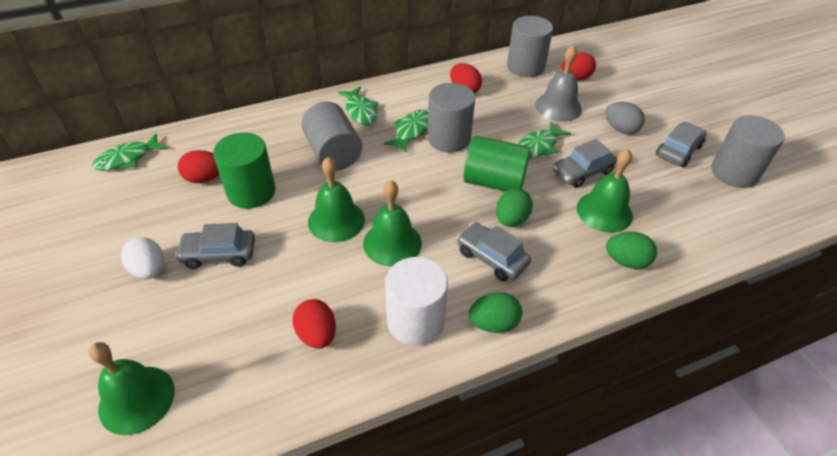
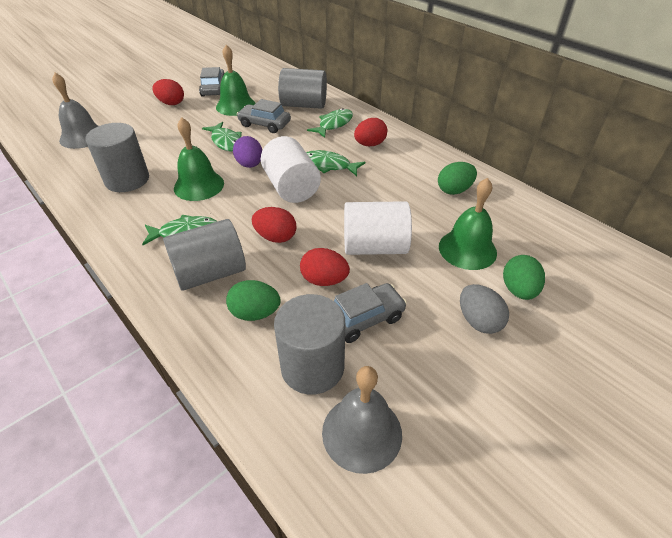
green bell: 4 -> 3
green cylinder: 2 -> 0
grey bell: 1 -> 2
grey car: 4 -> 3
purple egg: 0 -> 1
white cylinder: 1 -> 2
white egg: 1 -> 0

